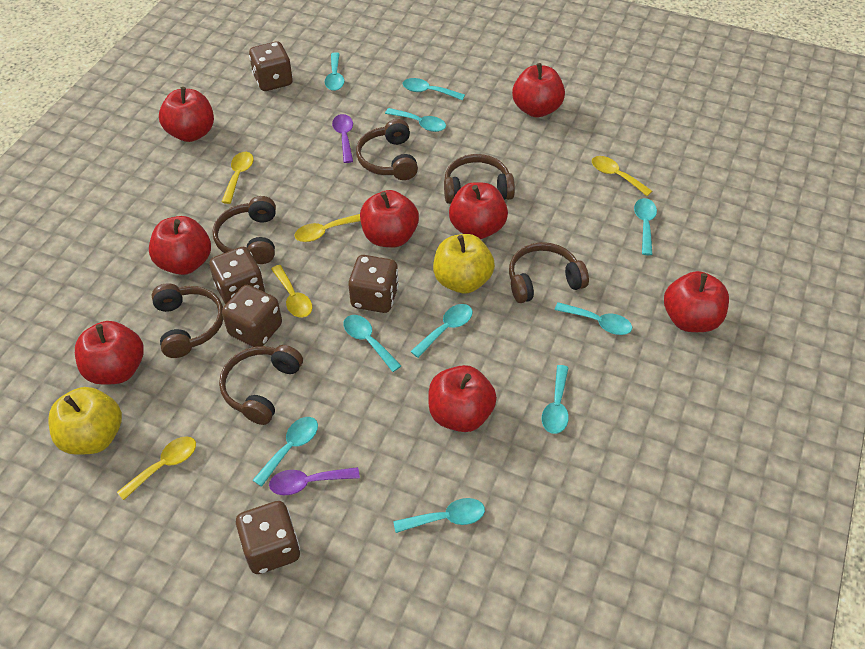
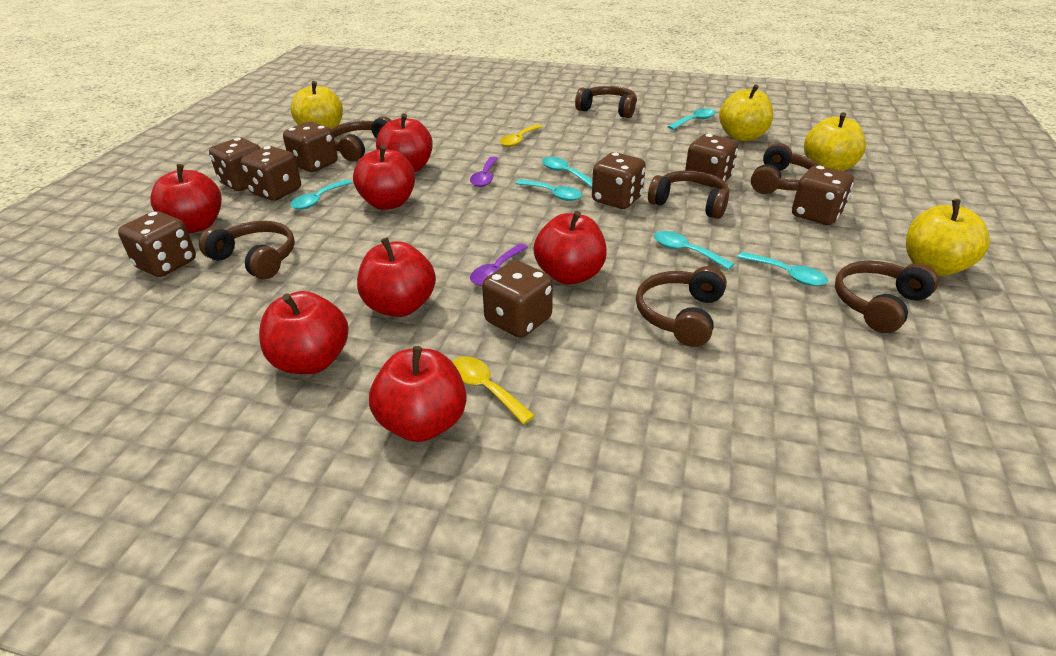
brown dice: 5 -> 8
brown headphones: 6 -> 7
red apple: 8 -> 7
turquoise spoon: 10 -> 6
yellow apple: 2 -> 4
yellow spoon: 5 -> 2

